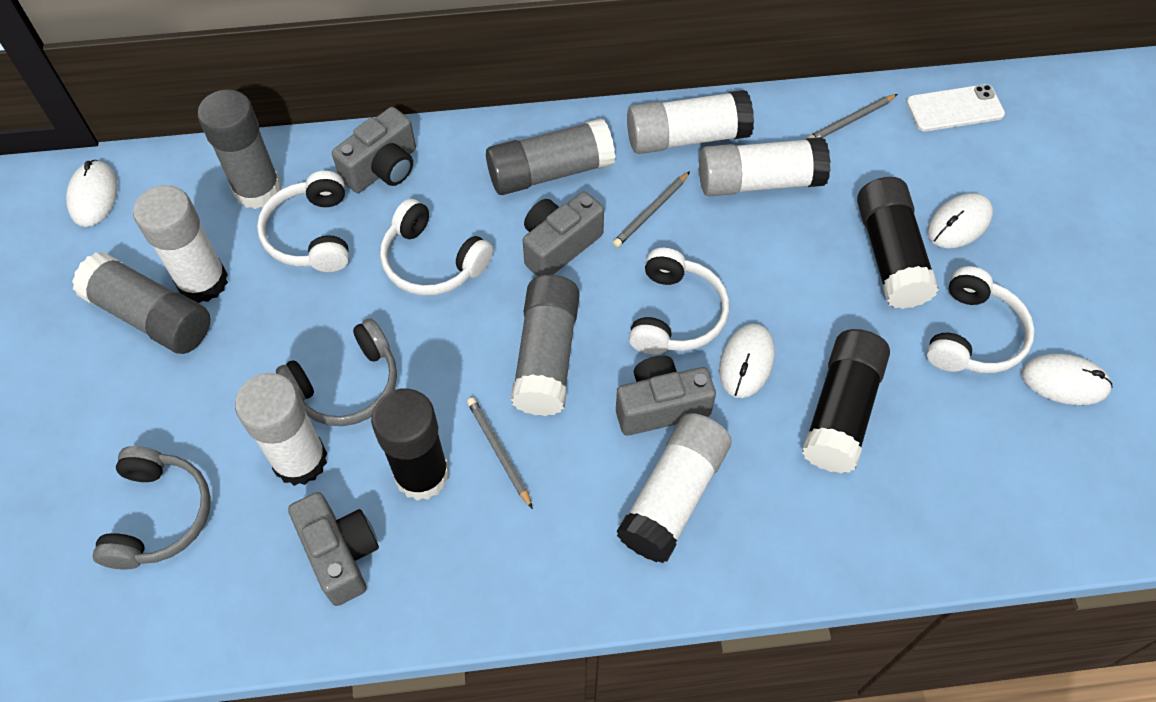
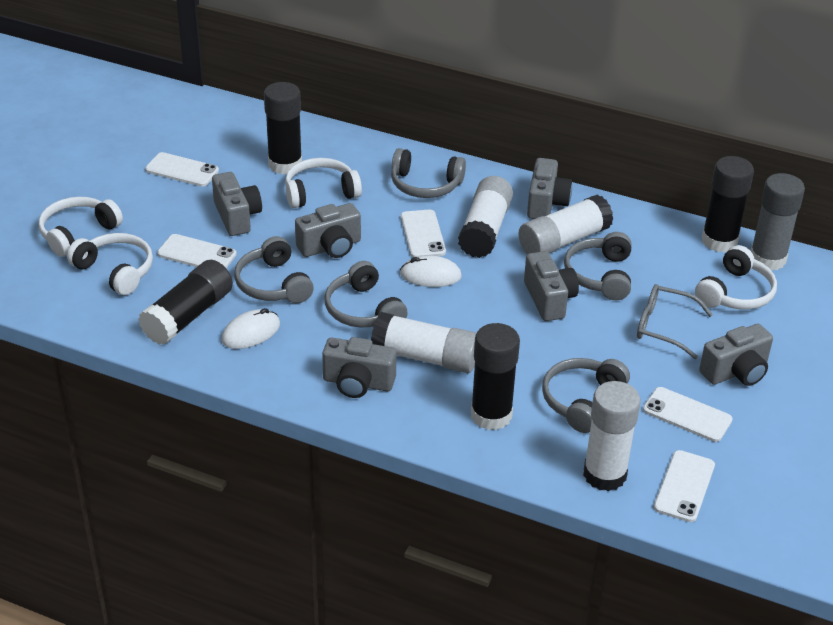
black glue stick: 3 -> 4
grey camera: 4 -> 6
grey glasses: 0 -> 1
grey glue stick: 4 -> 1
grey headphones: 2 -> 5
grey pencil: 3 -> 0
white glue stick: 5 -> 4
white mouse: 4 -> 2
white phone: 1 -> 5

